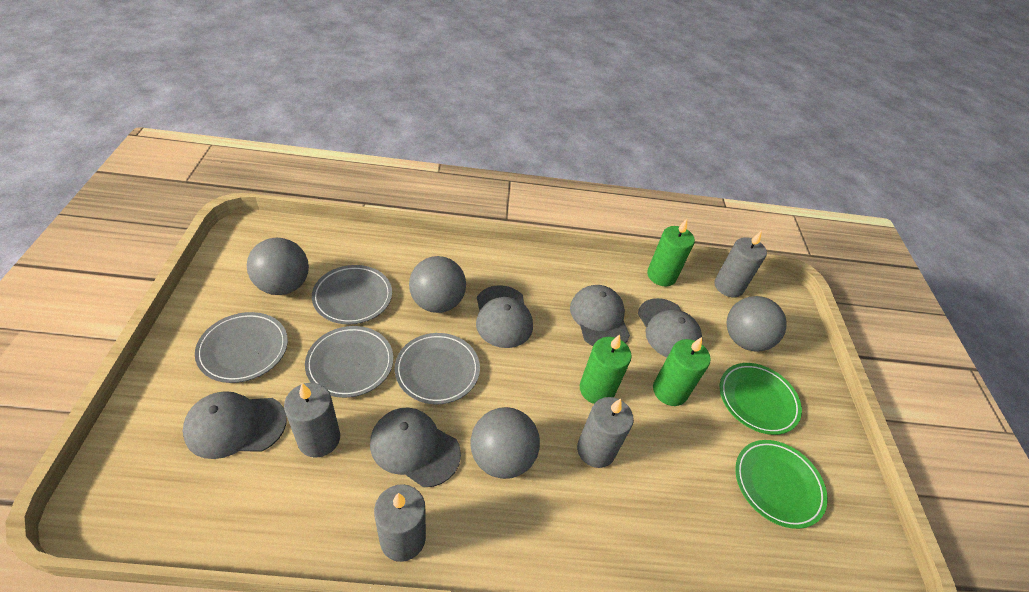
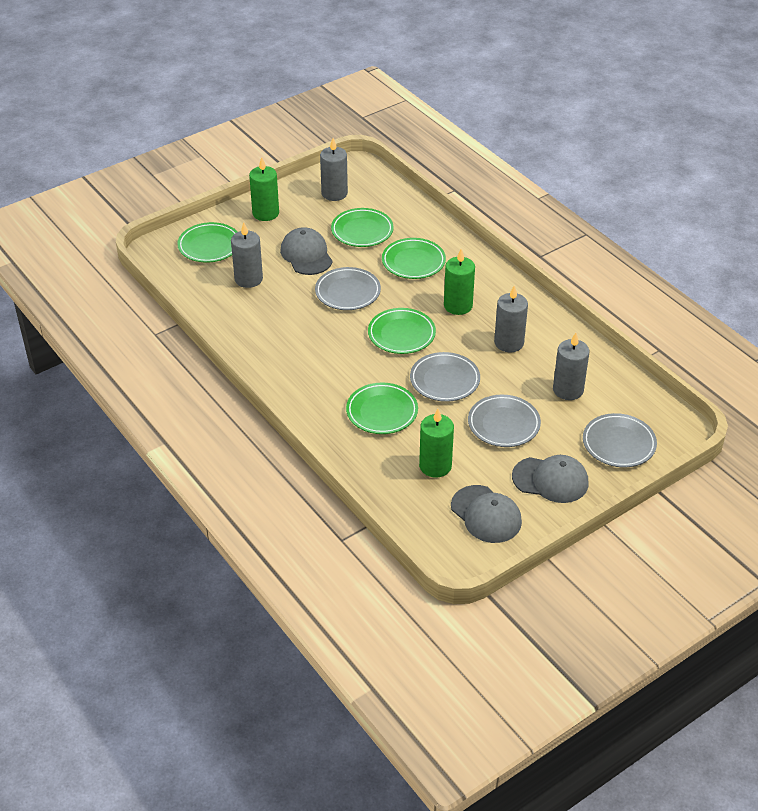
green plate: 2 -> 5
grey ball: 4 -> 0
grey cap: 5 -> 3

